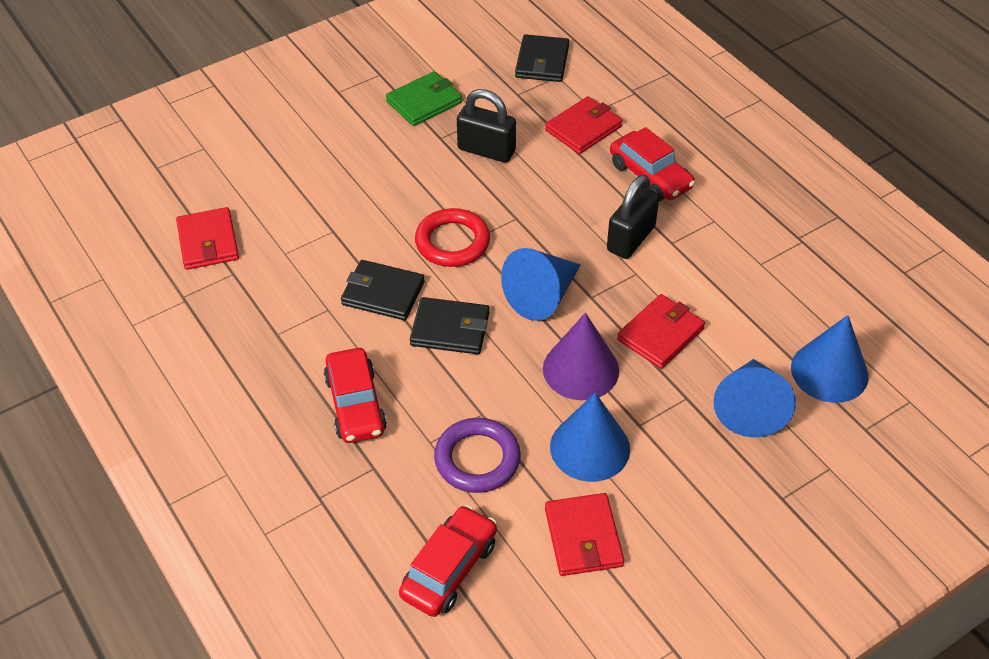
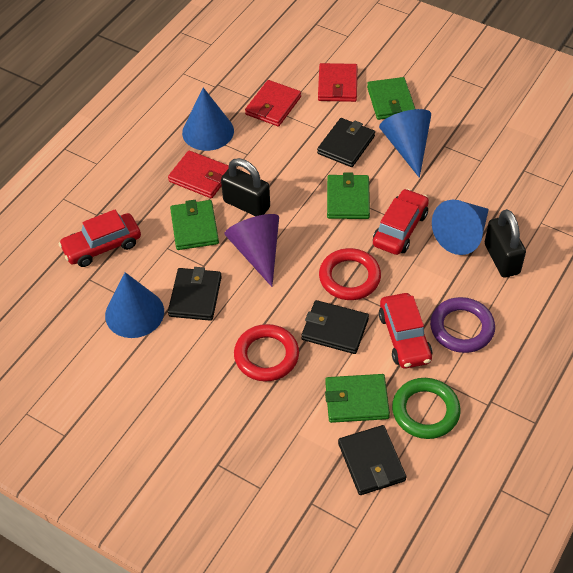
black wallet: 3 -> 4
green ring: 0 -> 1
green wallet: 1 -> 4
red ring: 1 -> 2
red wallet: 4 -> 3

